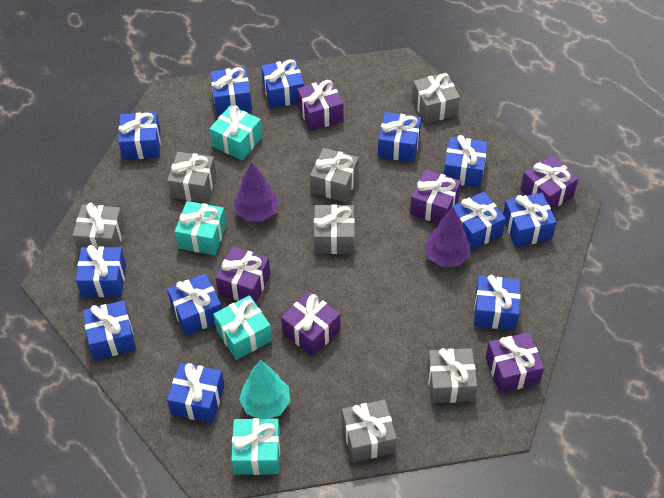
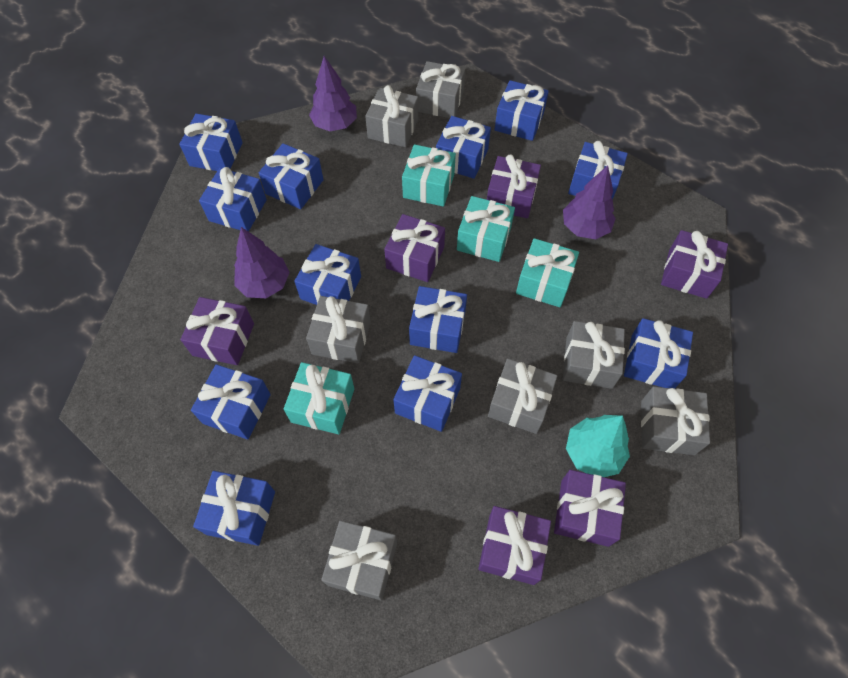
purple tree: 2 -> 3

